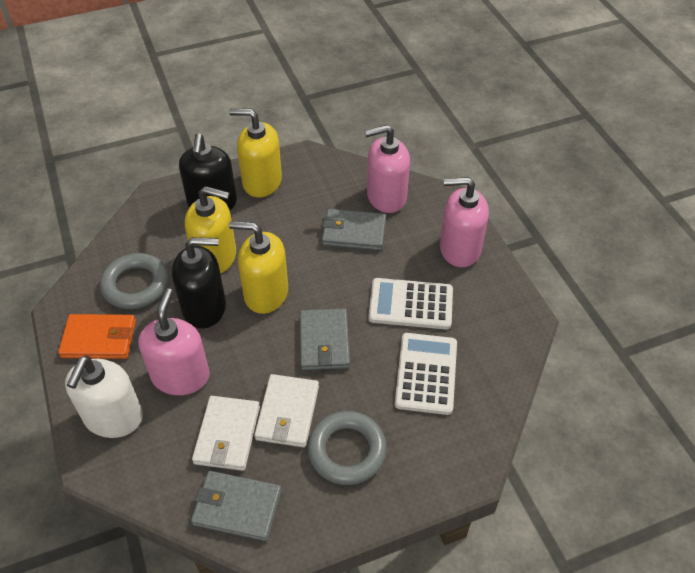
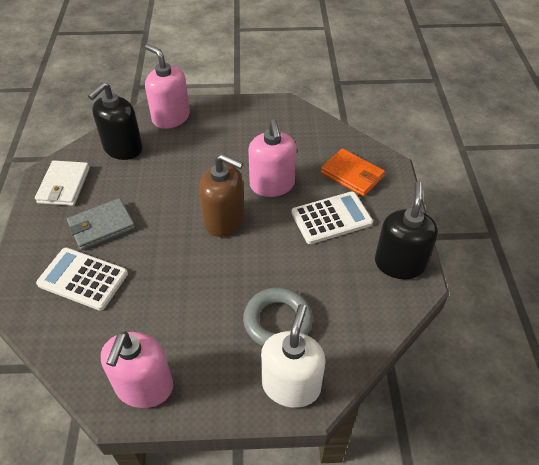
brown soap dispenser: 0 -> 1
grey ring: 2 -> 1
grey wallet: 3 -> 1
white wallet: 2 -> 1
yellow soap dispenser: 3 -> 0

